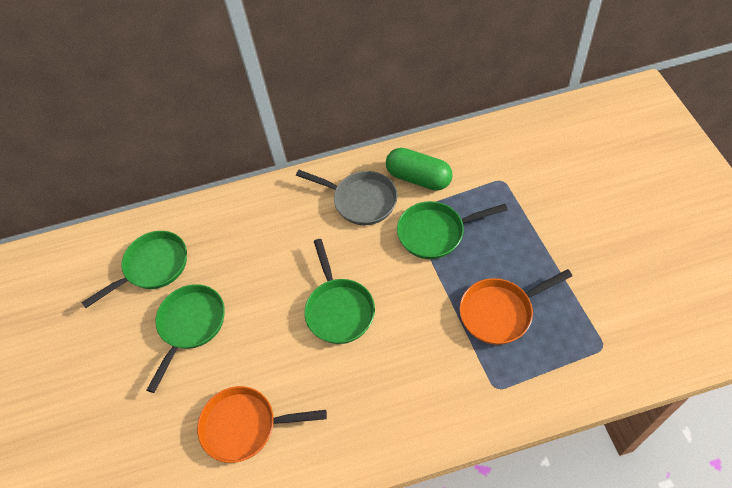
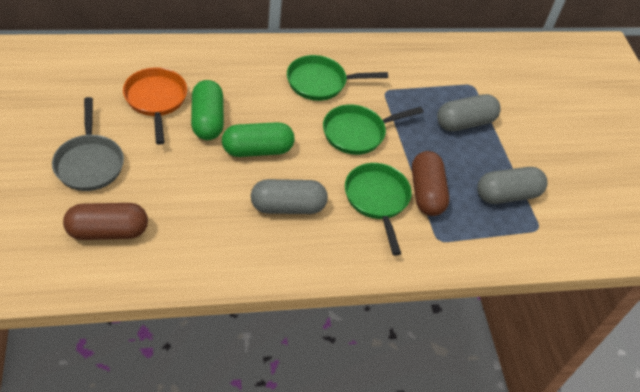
brown capsule: 0 -> 2
green capsule: 1 -> 2
green pan: 4 -> 3
grey capsule: 0 -> 3
orange pan: 2 -> 1

